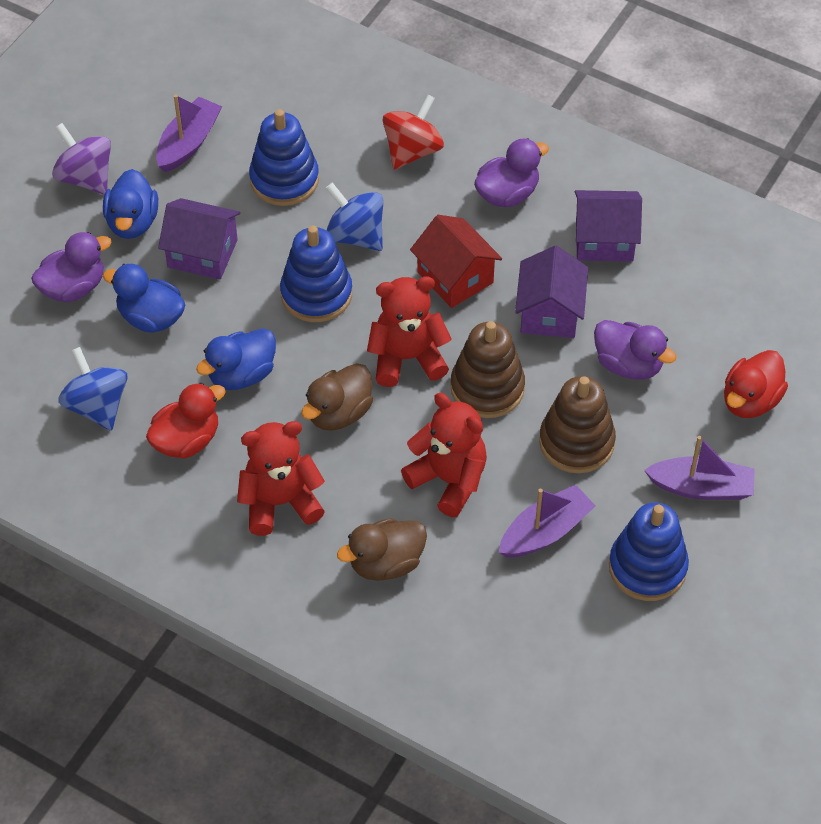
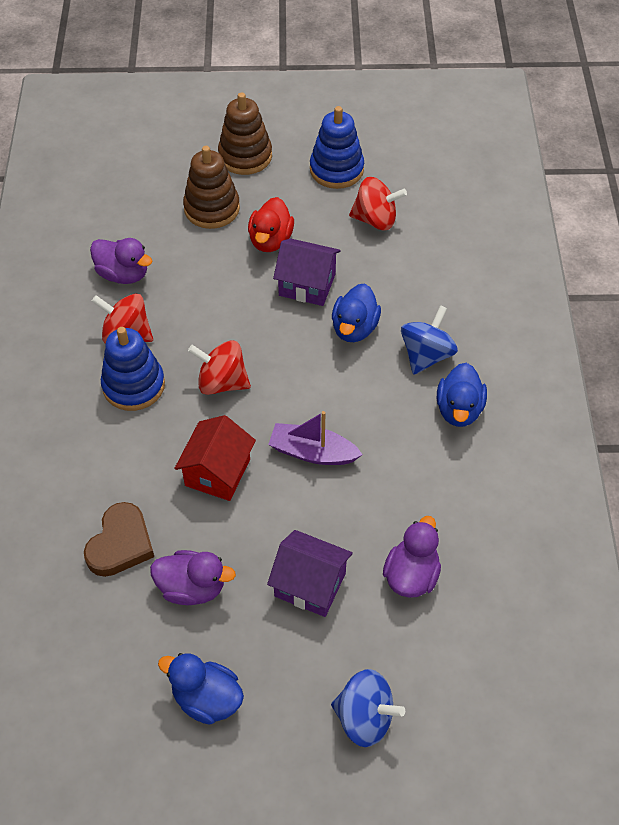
blue stacking toy: 3 -> 2
brown duck: 2 -> 0
brown heart: 0 -> 1
purple boat: 3 -> 1
purple house: 3 -> 2
purple spinning top: 1 -> 0
red duck: 2 -> 1
red spinning top: 1 -> 3
red teddy bear: 3 -> 0

